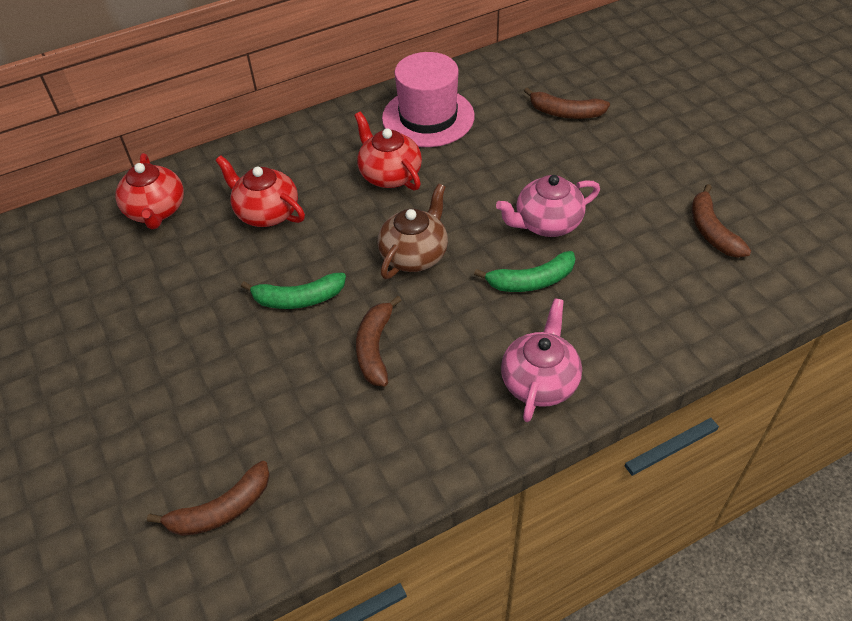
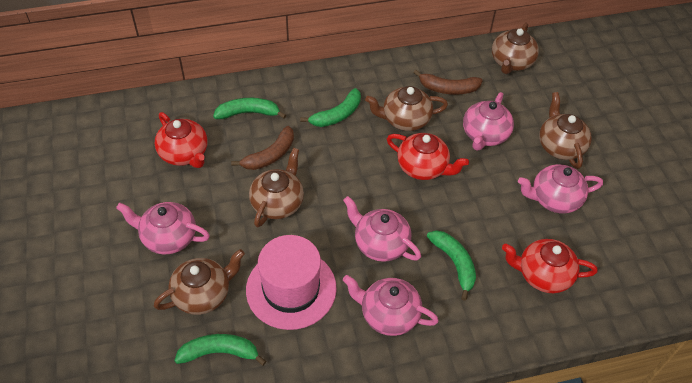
brown banana: 4 -> 2
brown teapot: 1 -> 5
green banana: 2 -> 4
pink teapot: 2 -> 5

